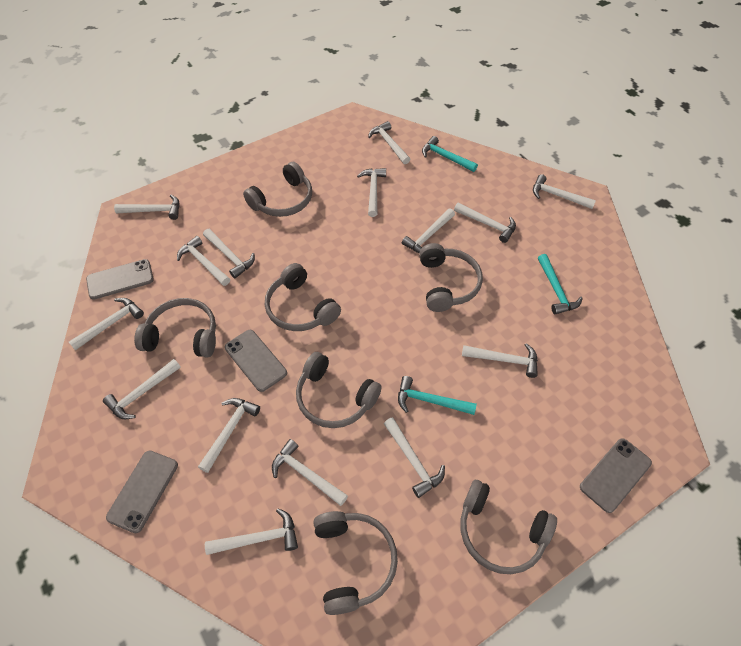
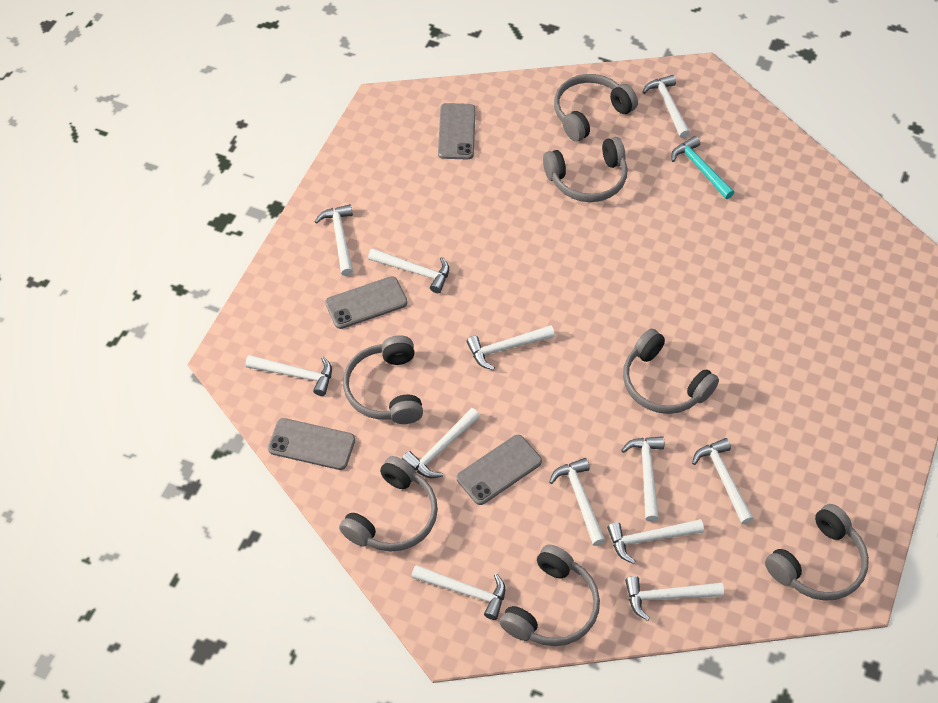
turquoise hammer: 3 -> 1
white hammer: 15 -> 12

